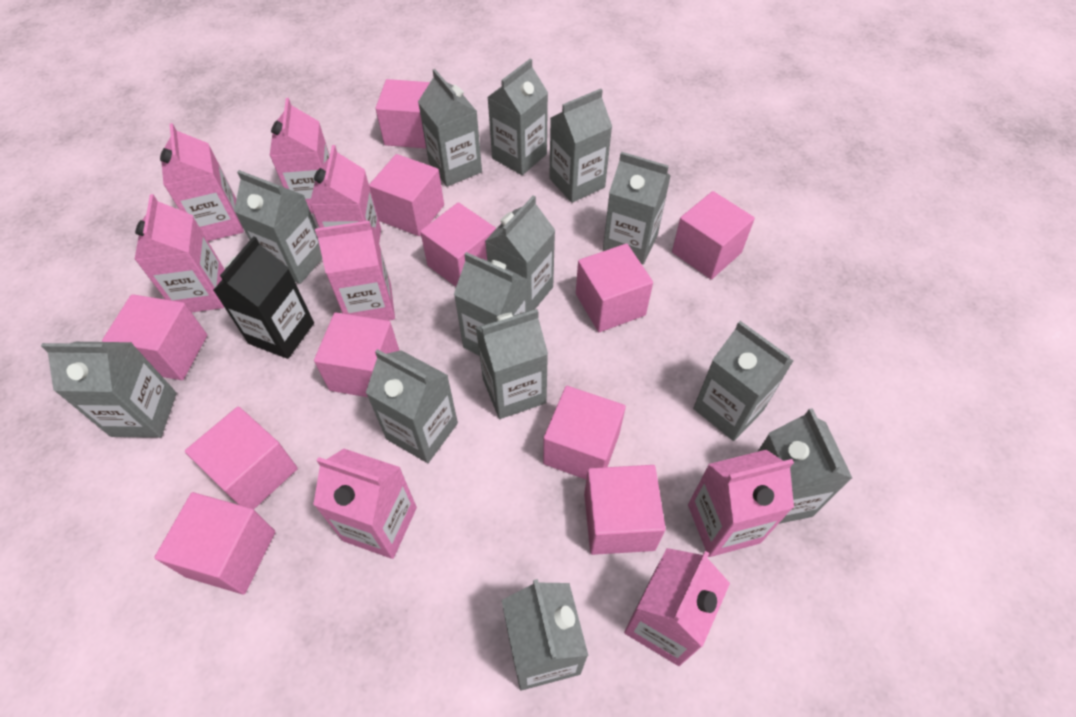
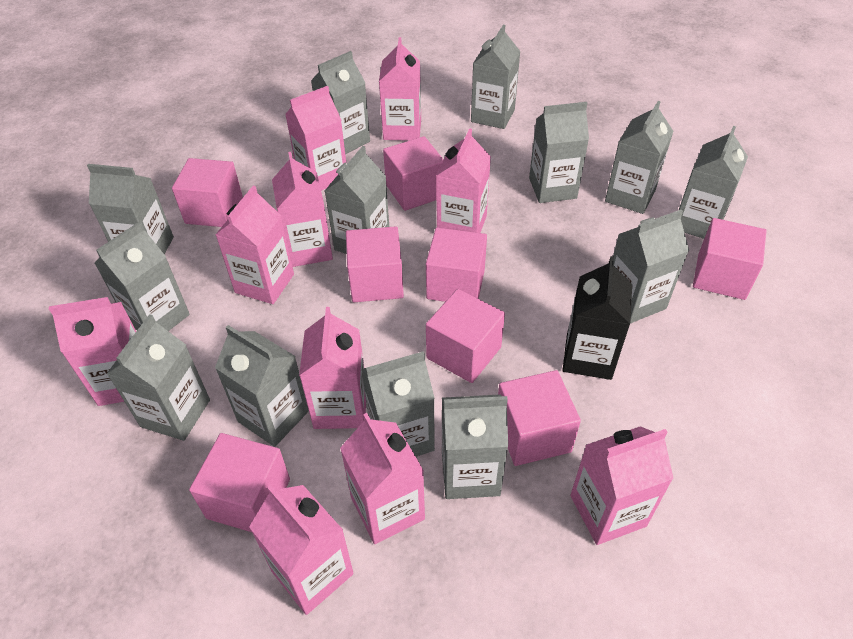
pink carton: 8 -> 10
pink cube: 11 -> 8

